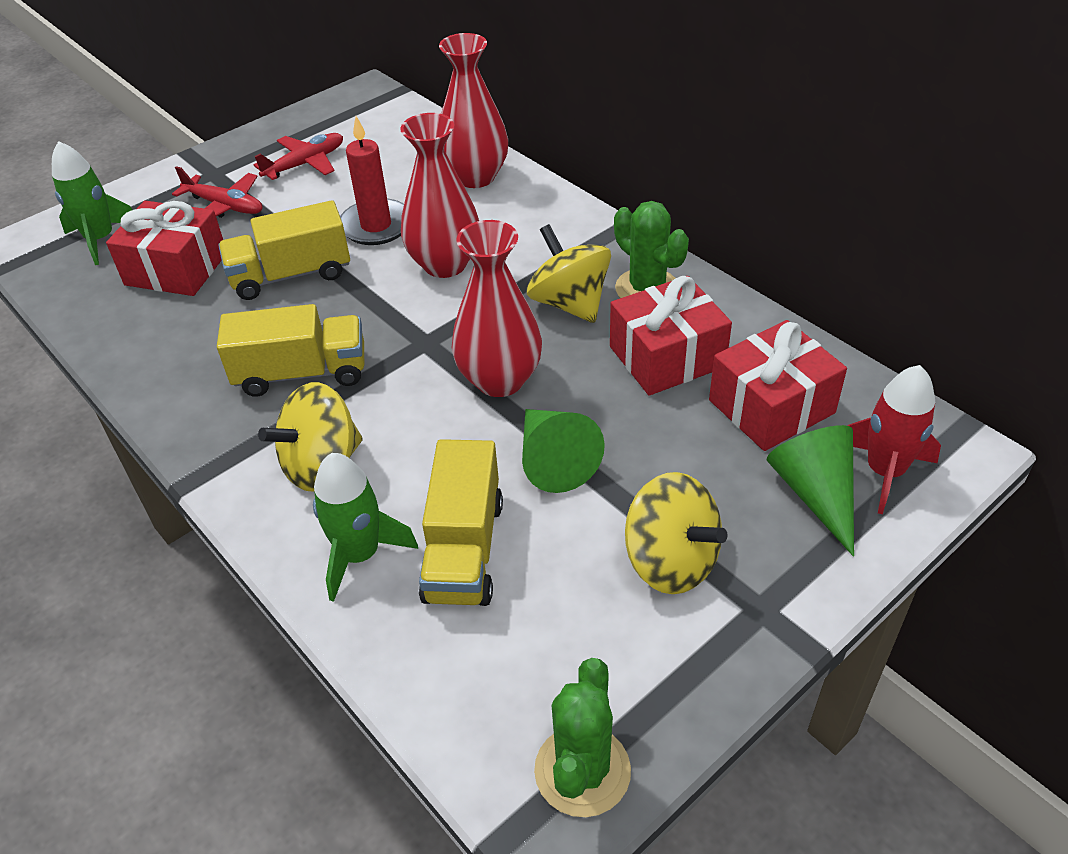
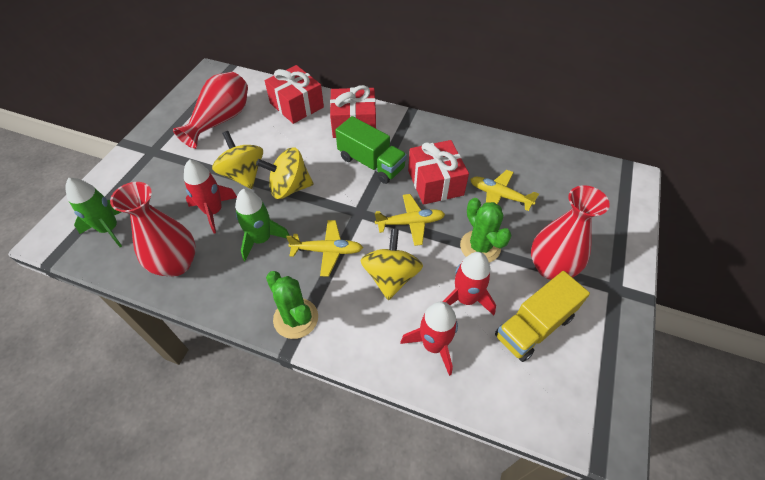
green cone: 2 -> 0
green truck: 0 -> 1
red candle: 1 -> 0
red plane: 2 -> 0
red rocket: 1 -> 3
yellow plane: 0 -> 3
yellow truck: 3 -> 1

